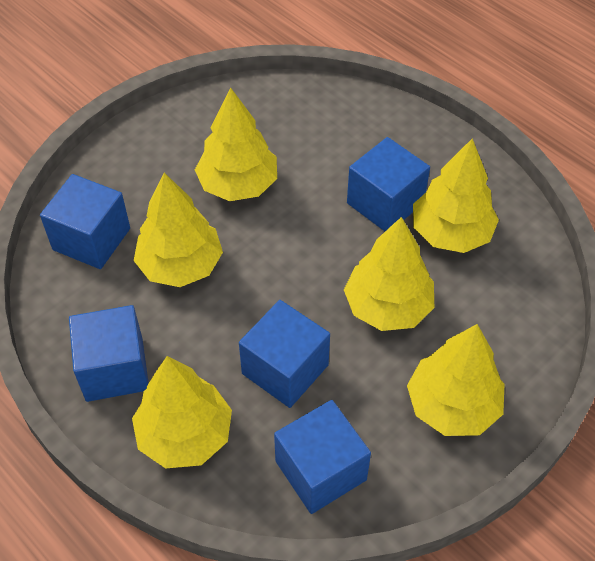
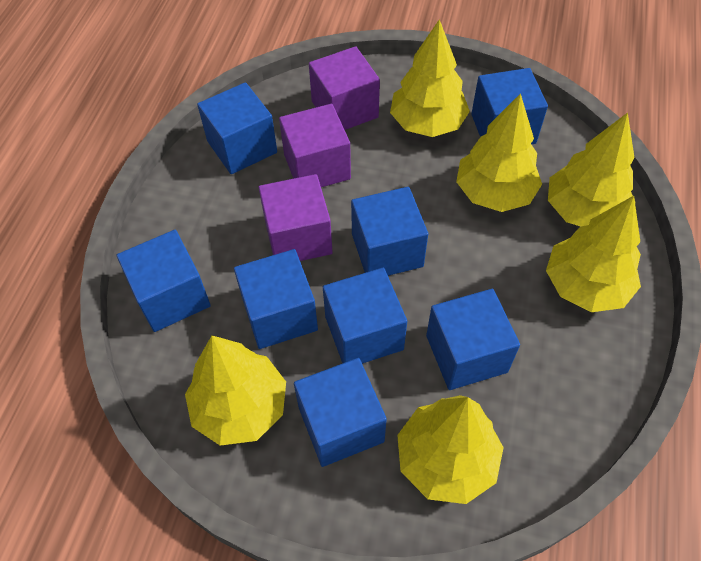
blue cube: 5 -> 8
purple cube: 0 -> 3

